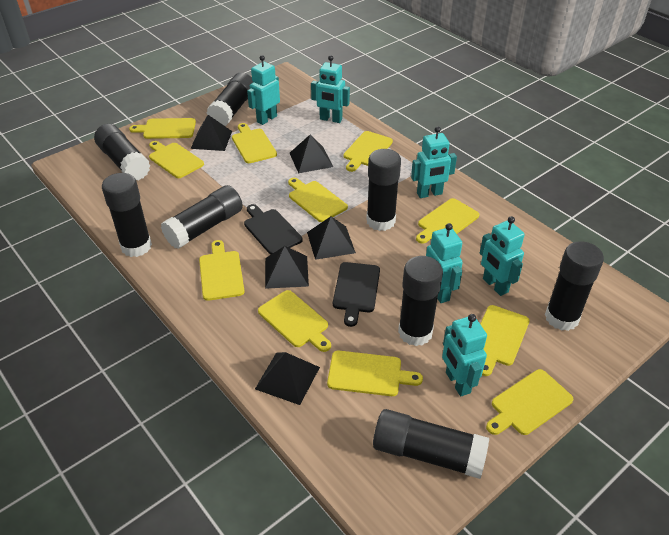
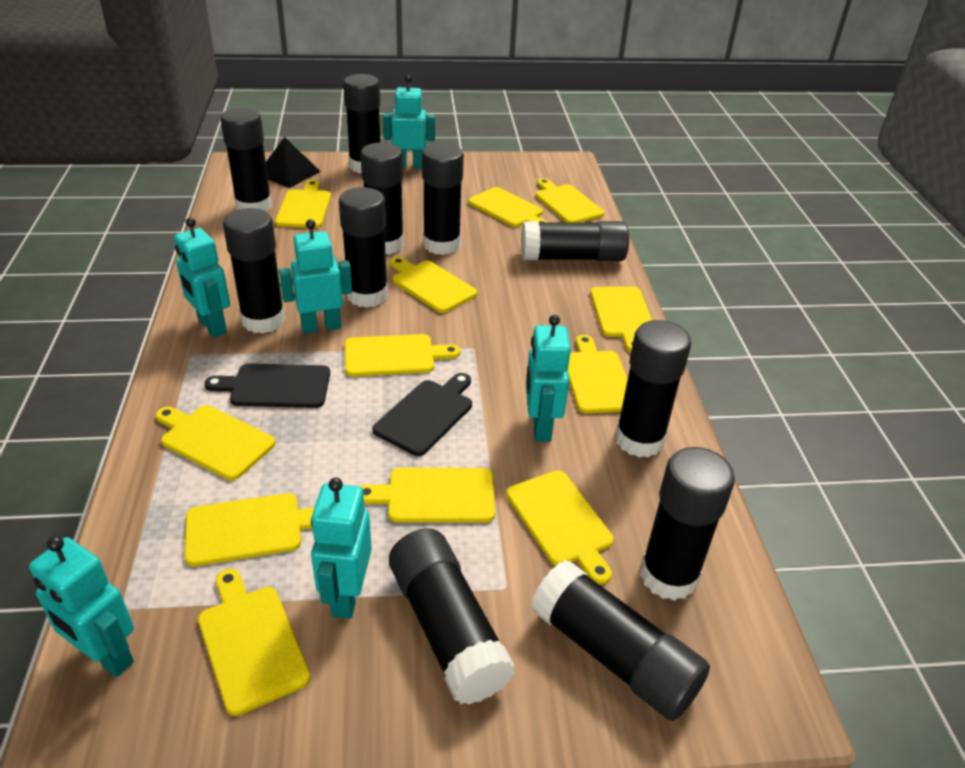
black glue stick: 8 -> 11
black pyramid: 5 -> 1
yellow cutting board: 11 -> 12

